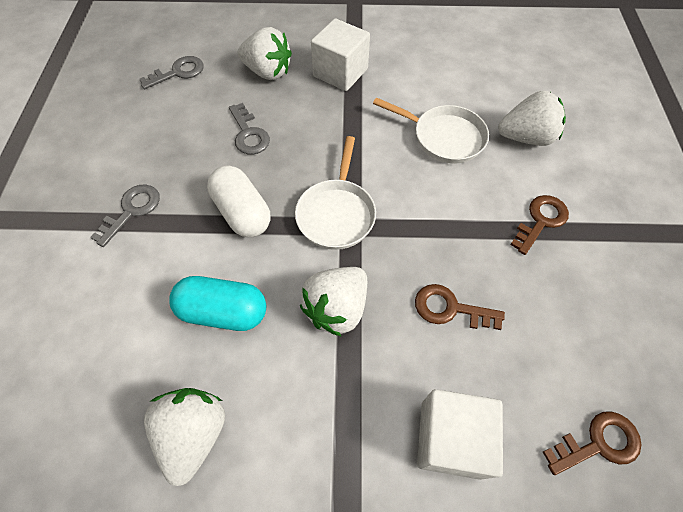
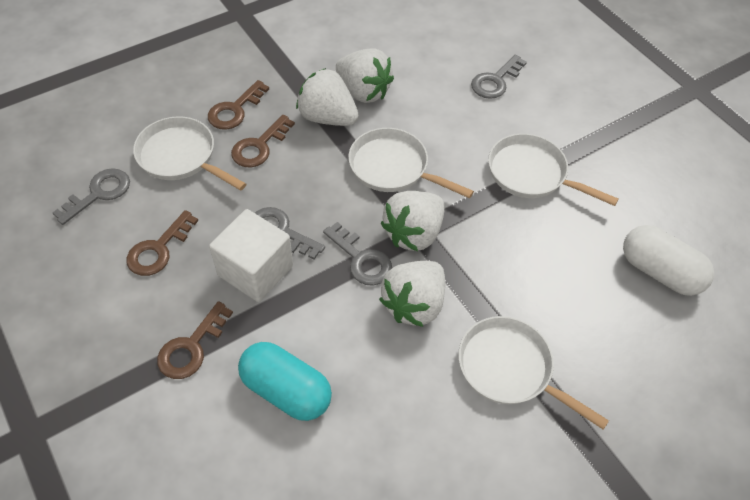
brown key: 3 -> 4
grey key: 3 -> 4
white cube: 2 -> 1
white pan: 2 -> 4

